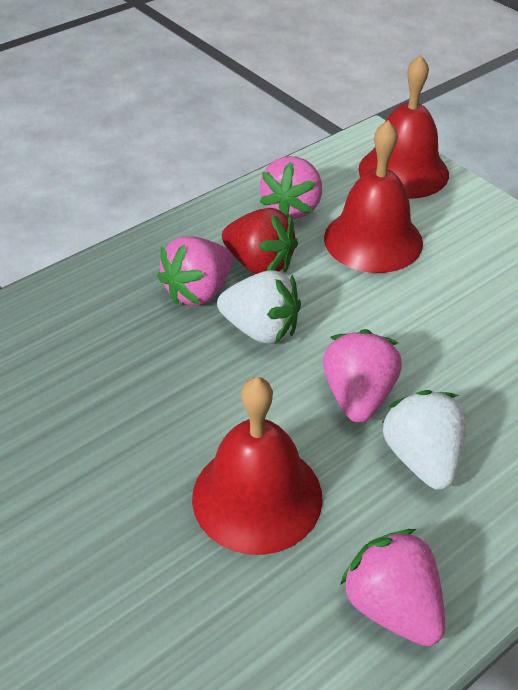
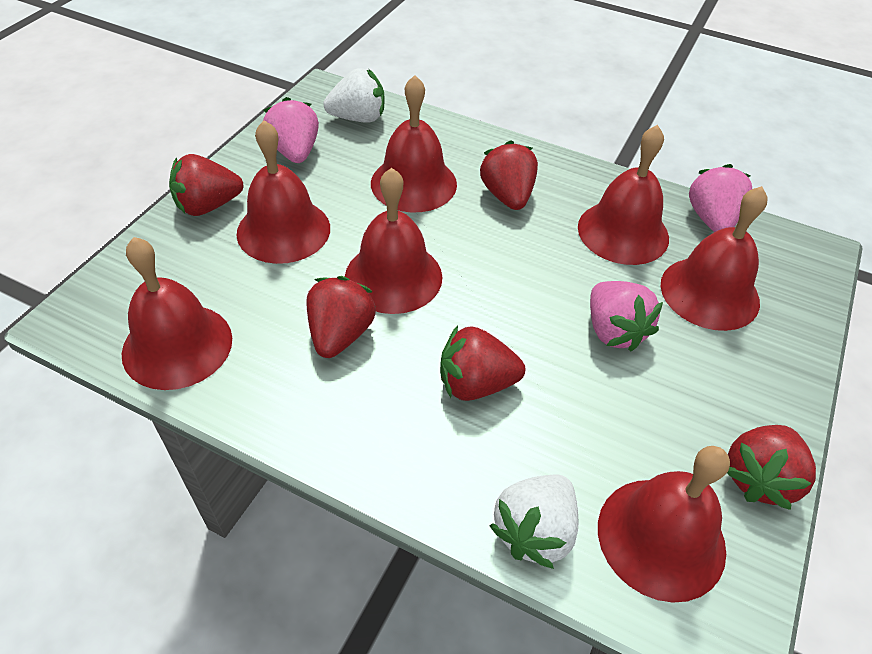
pink strawberry: 4 -> 3
red bell: 3 -> 7
red strawberry: 1 -> 5

